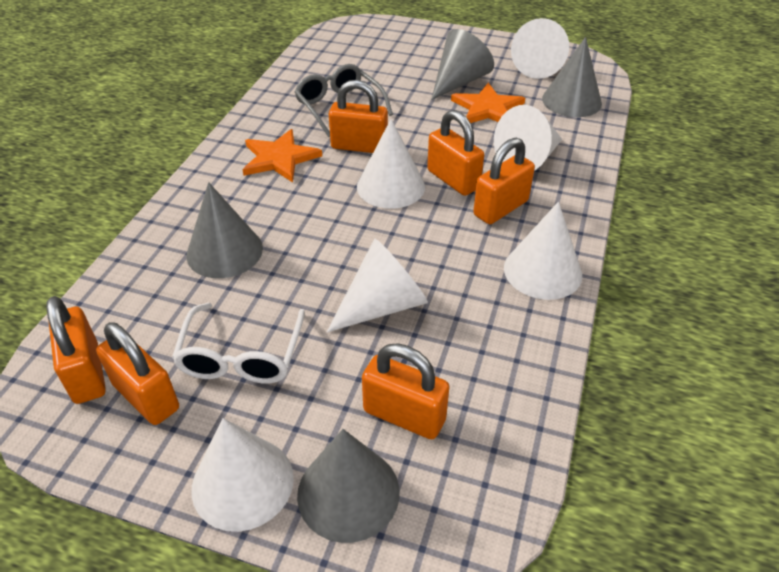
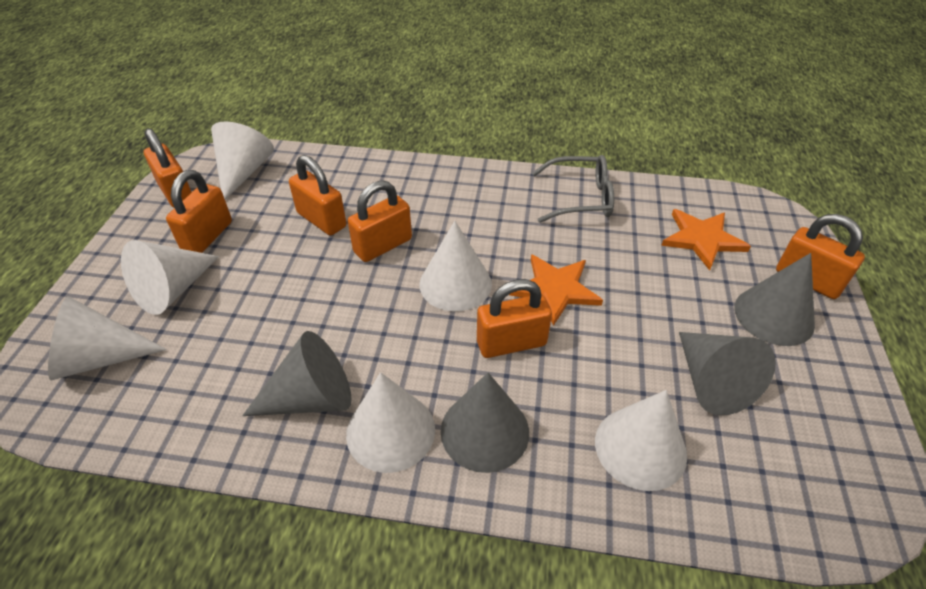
white glasses: 1 -> 0

